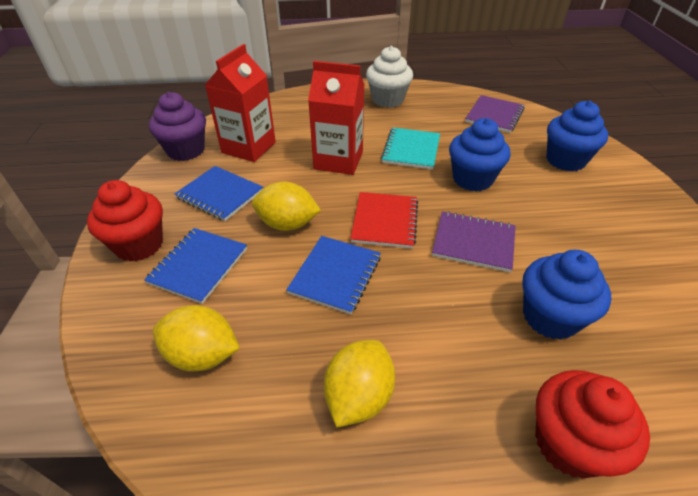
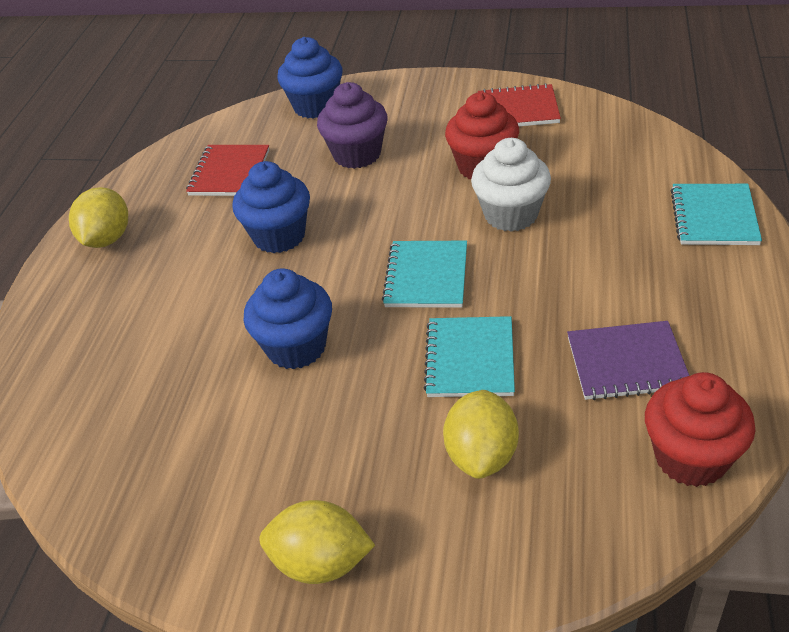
blue notebook: 3 -> 0
purple notebook: 2 -> 1
red carton: 2 -> 0
red notebook: 1 -> 2
turquoise notebook: 1 -> 3

